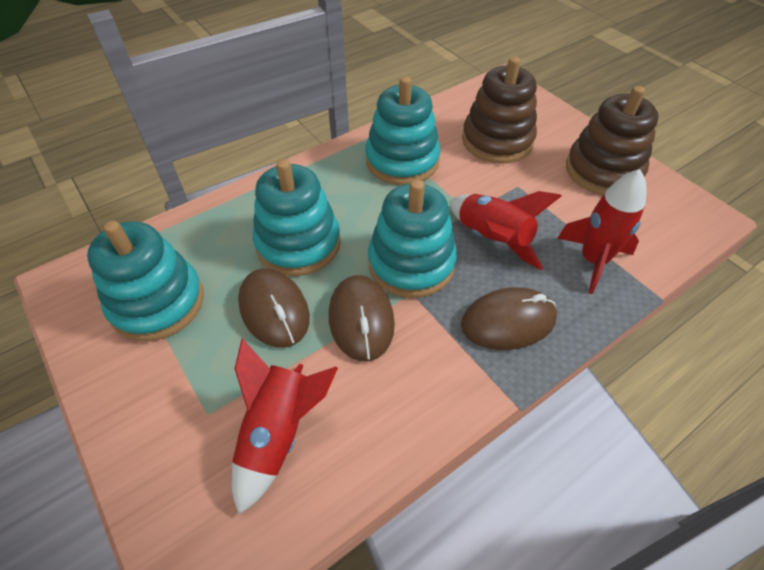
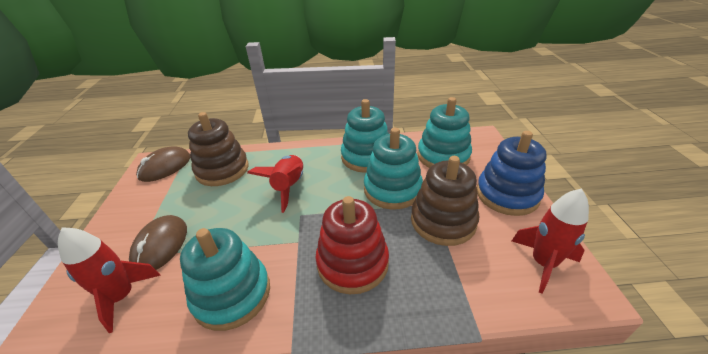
blue stacking toy: 0 -> 1
brown mouse: 3 -> 2
red stacking toy: 0 -> 1

